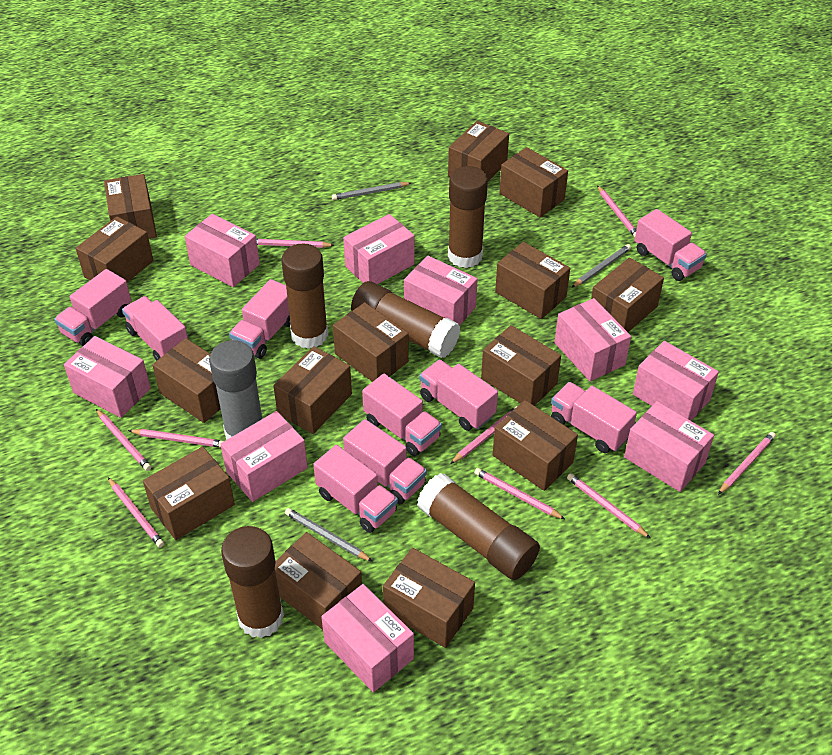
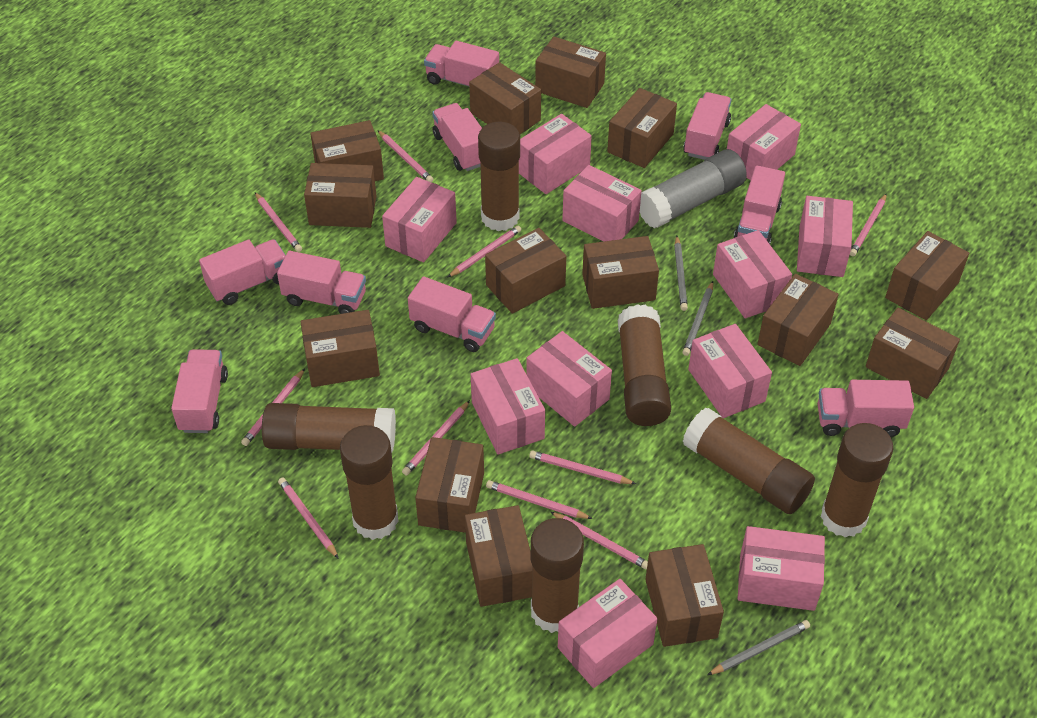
brown glue stick: 5 -> 7
pink box: 9 -> 11
pink pencil: 9 -> 10

